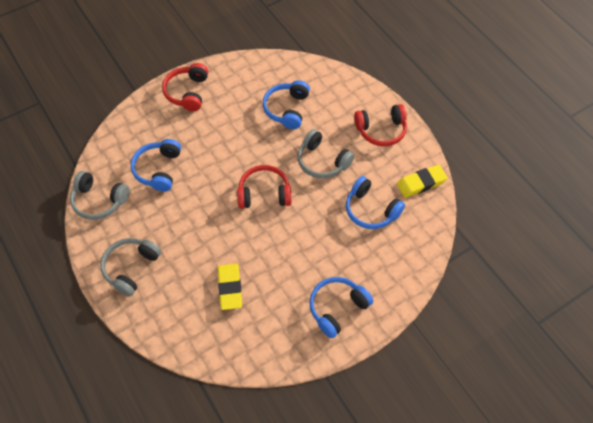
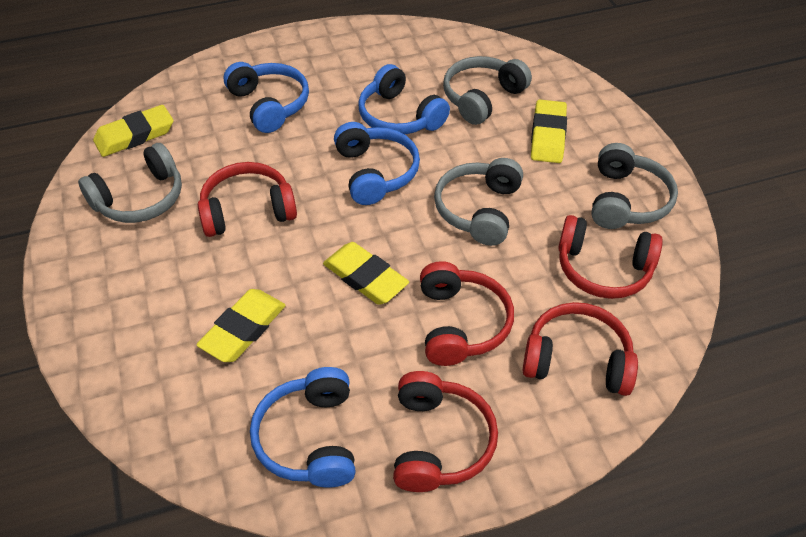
grey headphones: 3 -> 4
red headphones: 3 -> 5
yellow eraser: 2 -> 4

